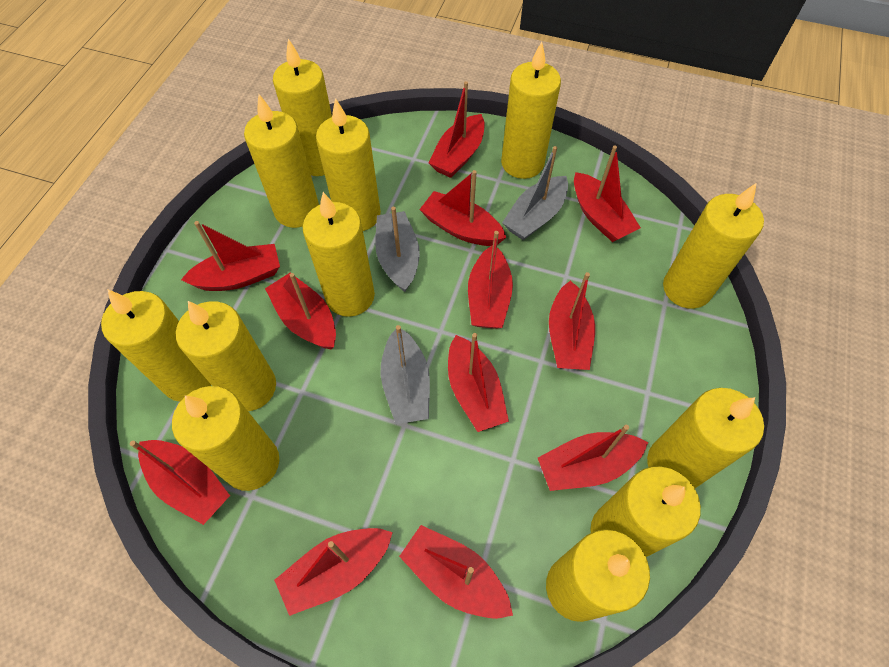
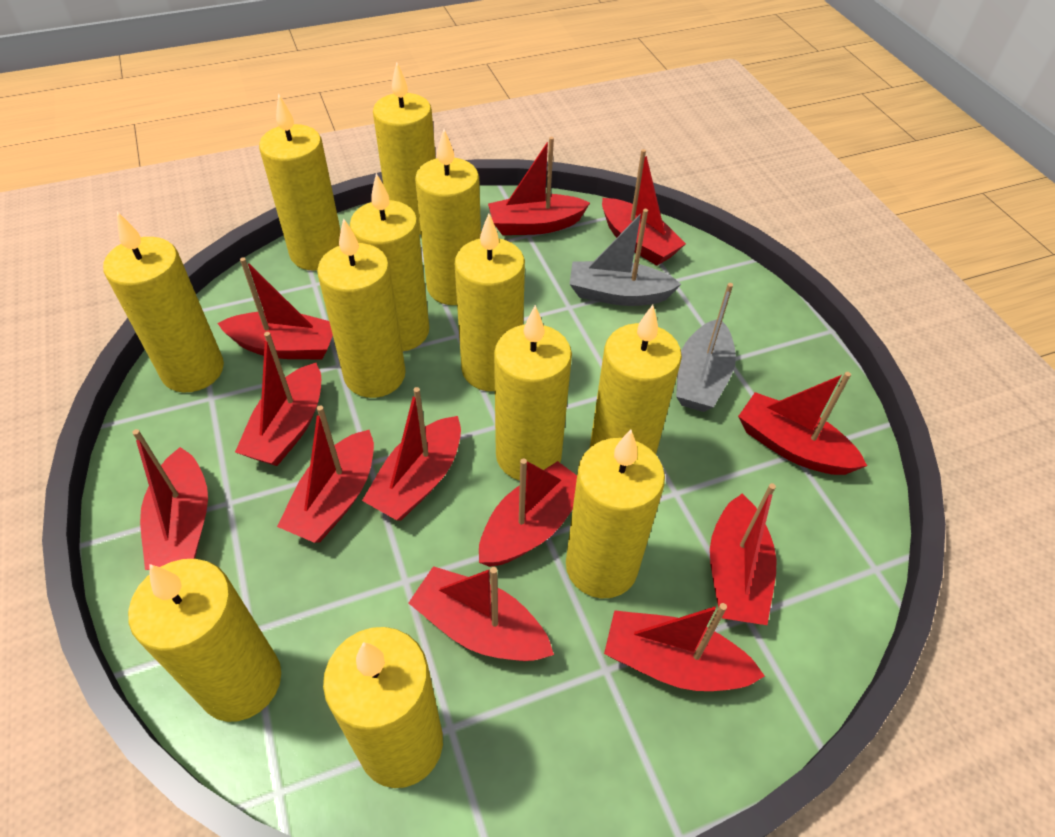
grey boat: 3 -> 2

